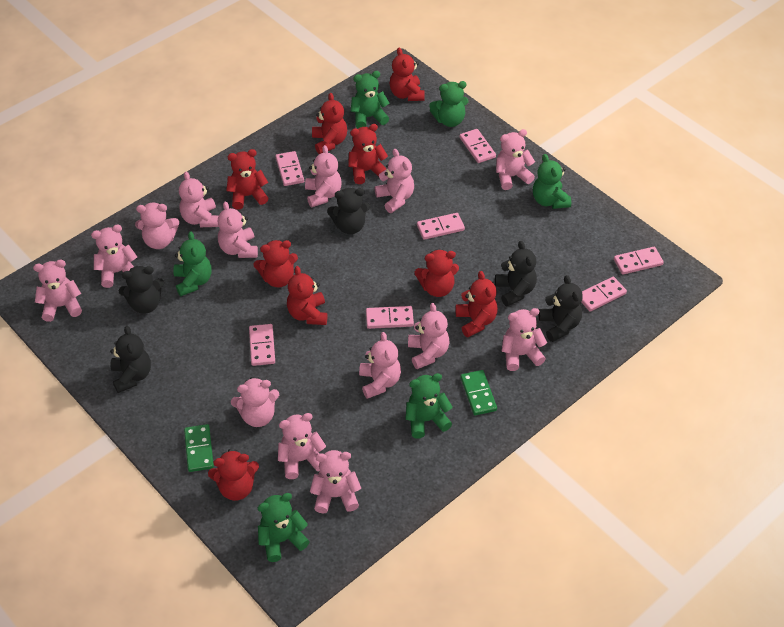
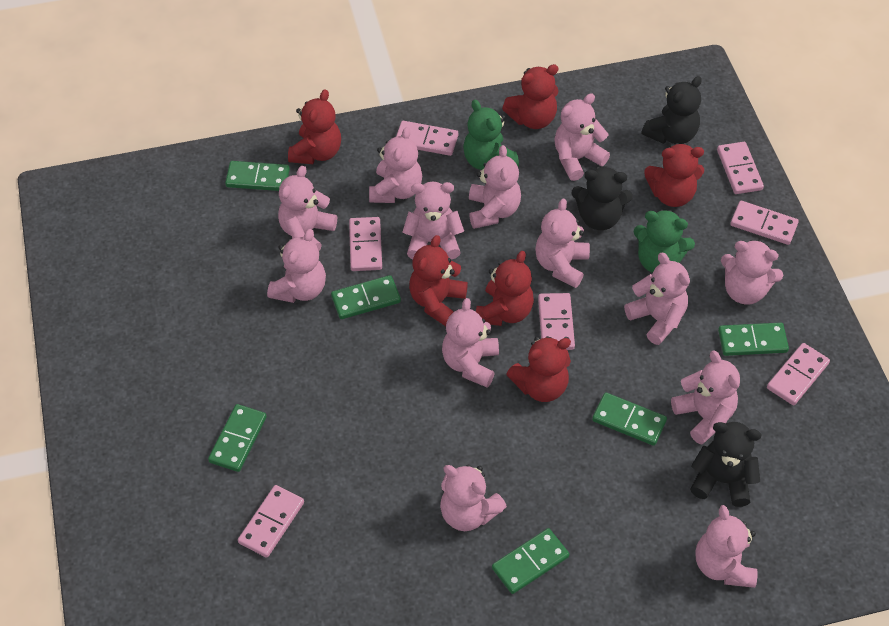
black teddy bear: 5 -> 3
green domino: 2 -> 6
green teddy bear: 6 -> 2
pink teddy bear: 14 -> 13
red teddy bear: 9 -> 6

